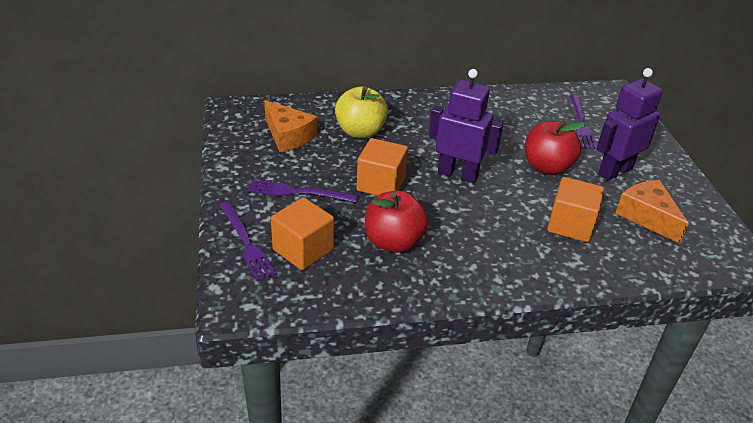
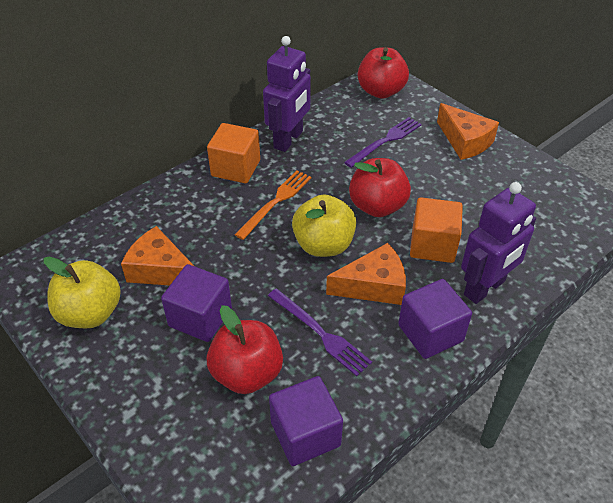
orange cheese: 2 -> 3
orange cube: 3 -> 2
orange fork: 0 -> 1
purple cube: 0 -> 3
purple fork: 3 -> 2
red apple: 2 -> 3
yellow apple: 1 -> 2

